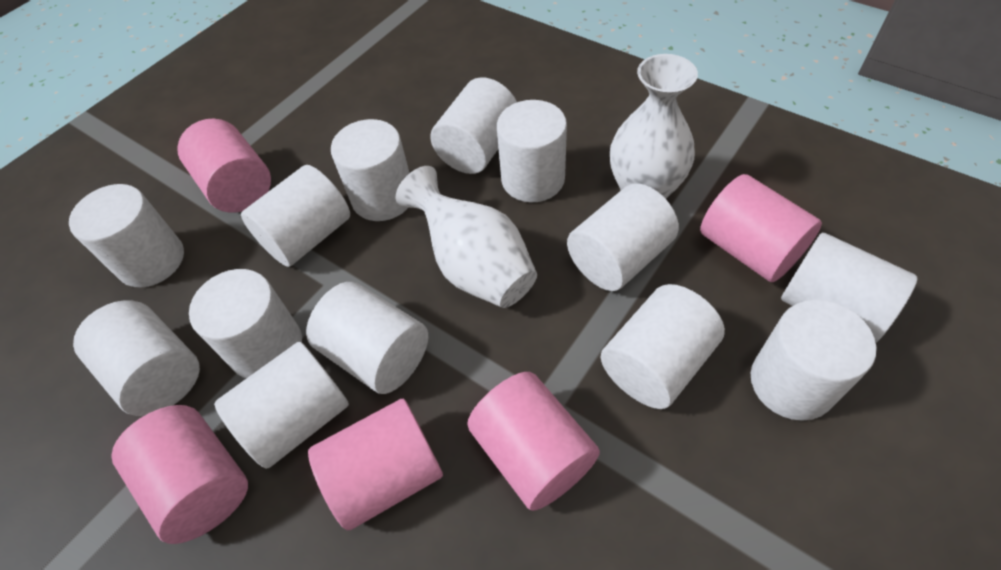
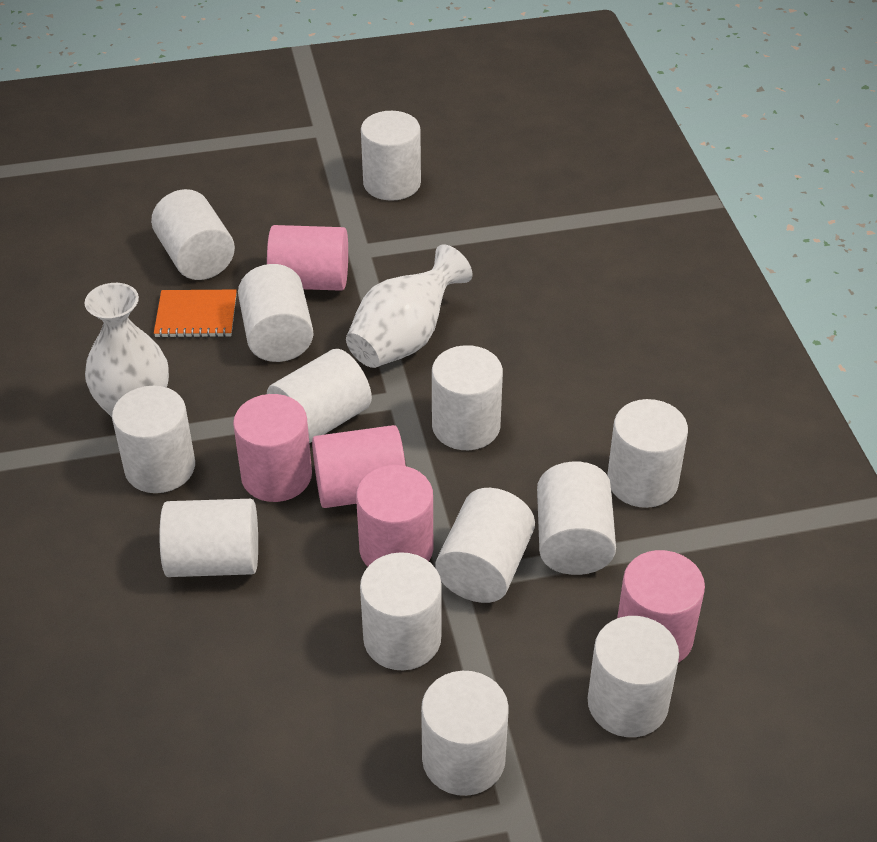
orange notebook: 0 -> 1

